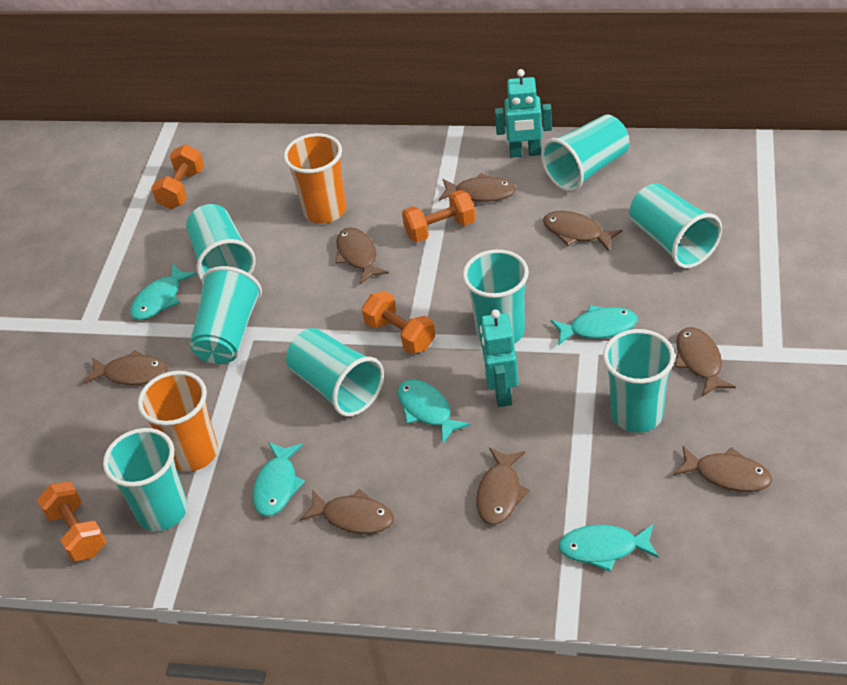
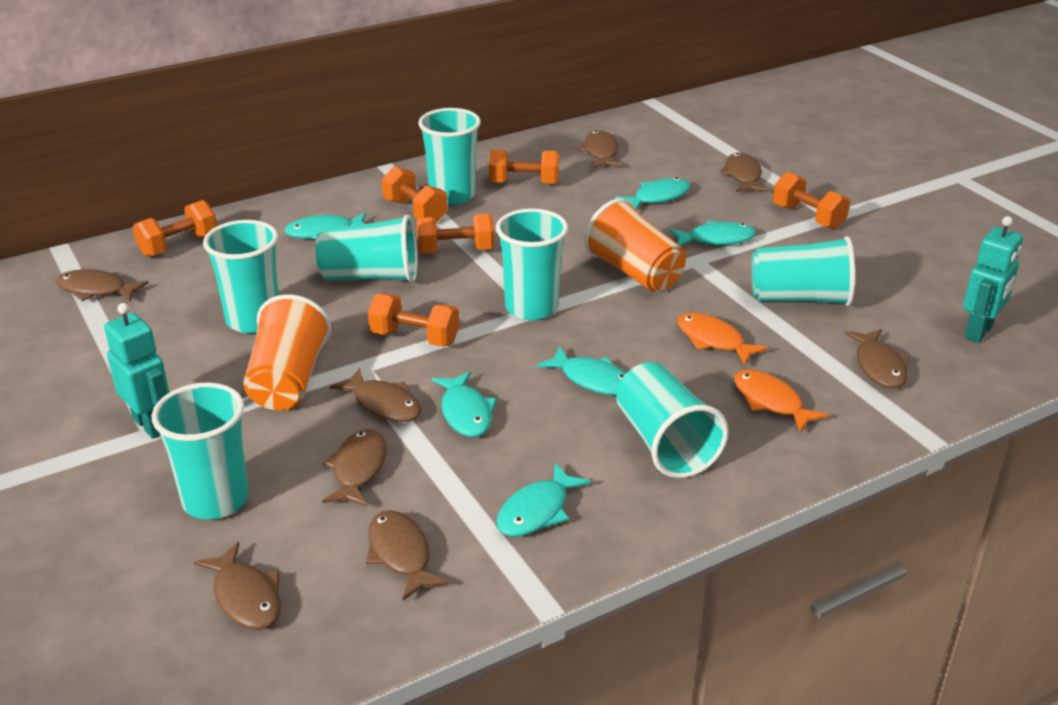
orange dumbbell: 4 -> 6
orange fish: 0 -> 2
turquoise cup: 8 -> 7
turquoise fish: 5 -> 6

